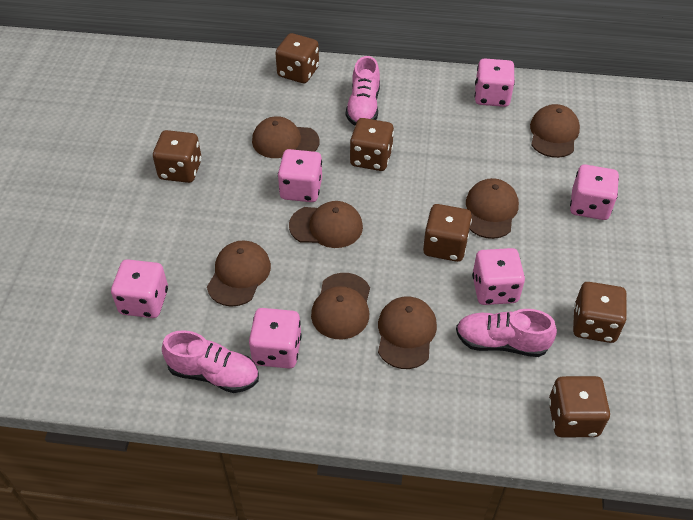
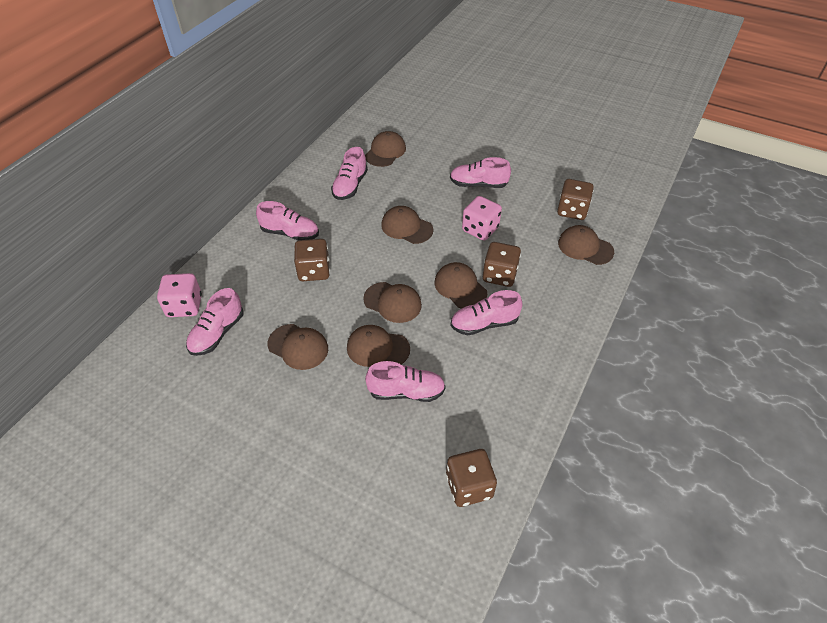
brown dice: 6 -> 4
pink dice: 6 -> 2
pink shoe: 3 -> 6

